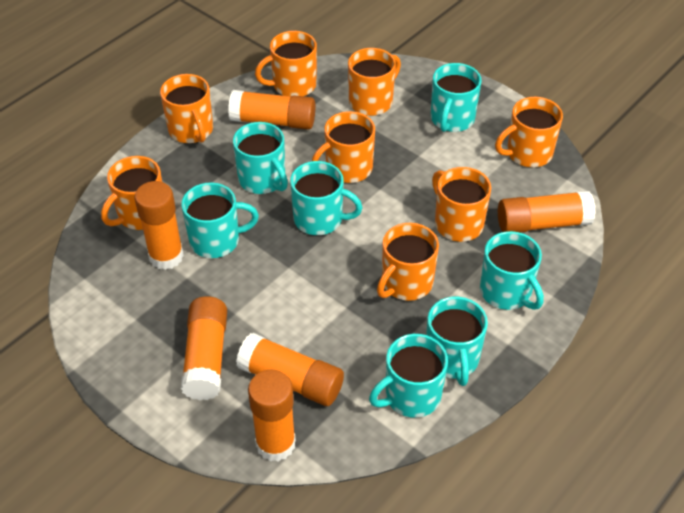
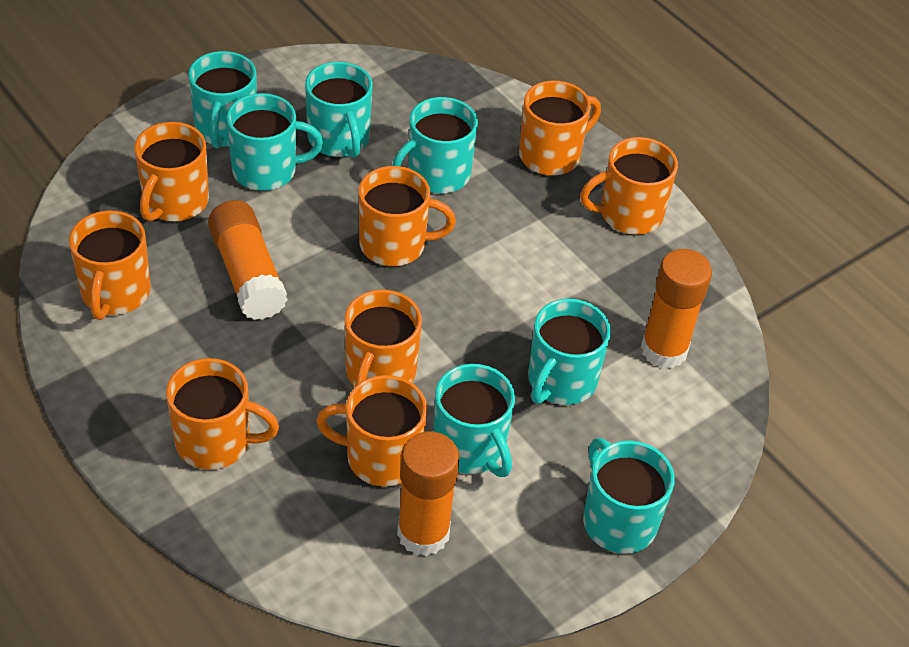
orange glue stick: 6 -> 3

